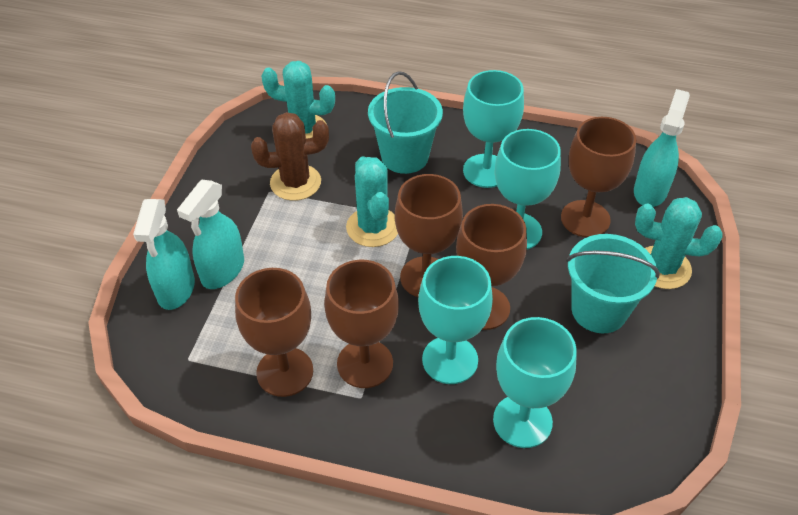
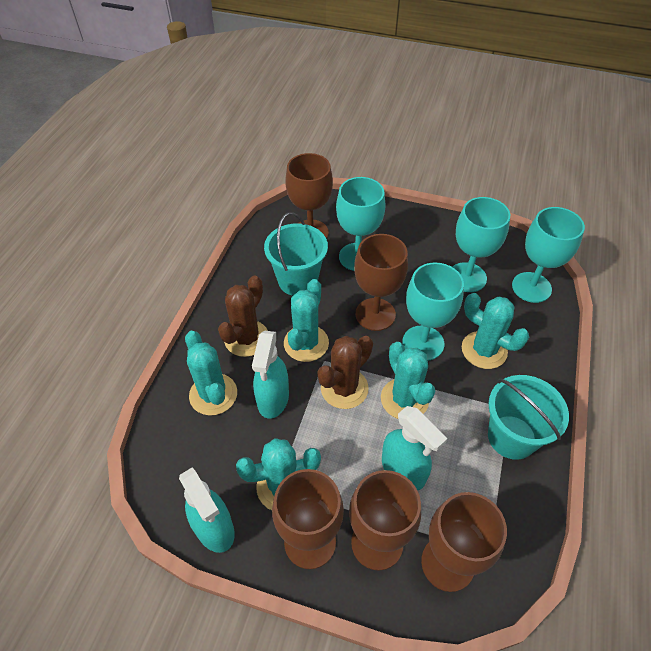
brown cactus: 1 -> 2
turquoise cactus: 3 -> 5

